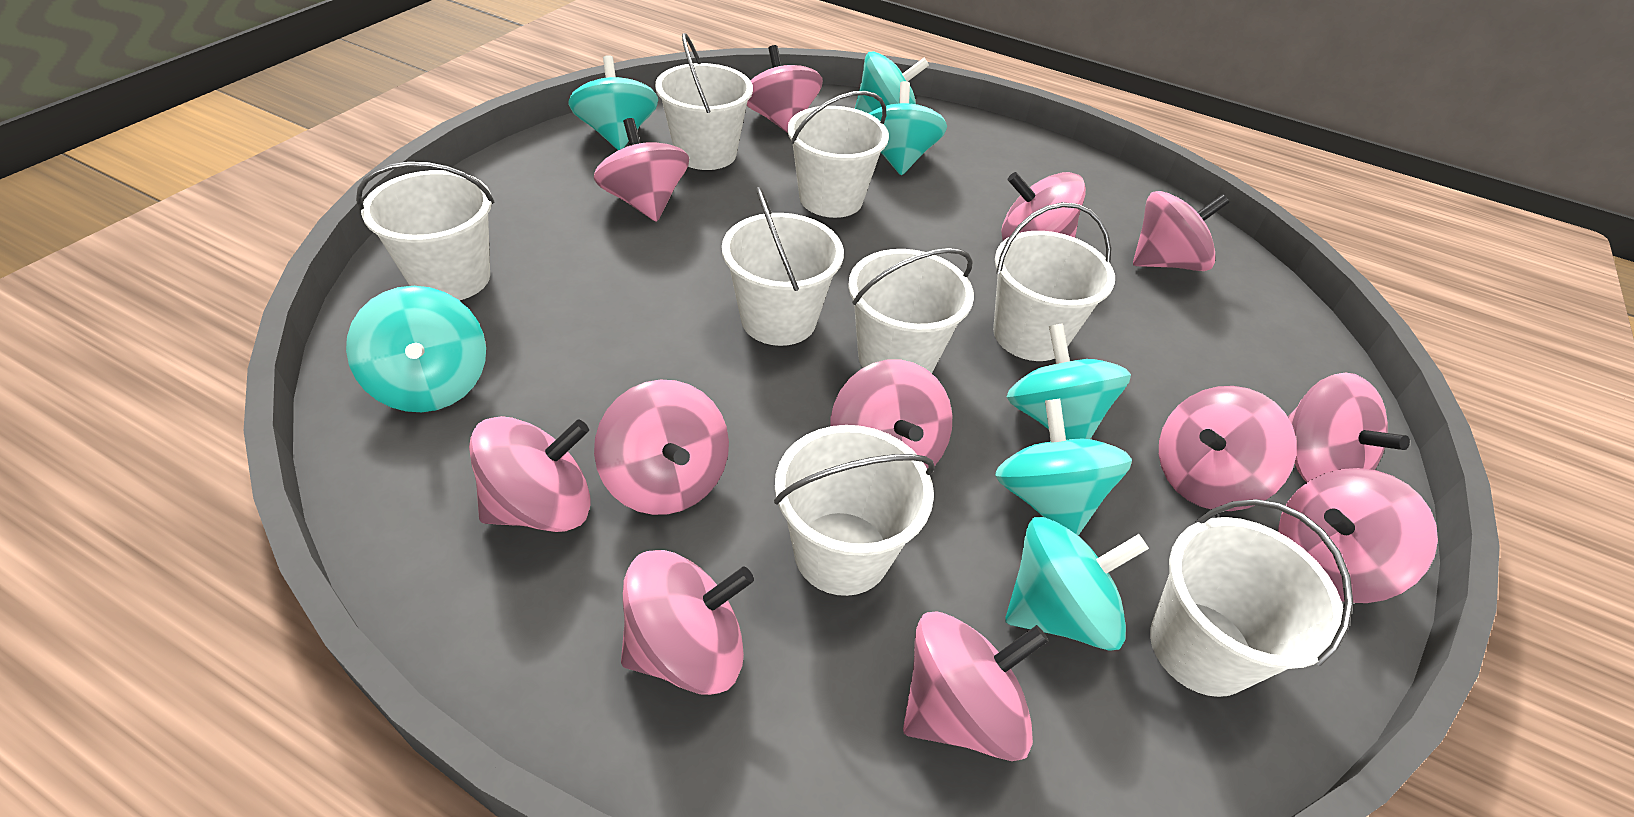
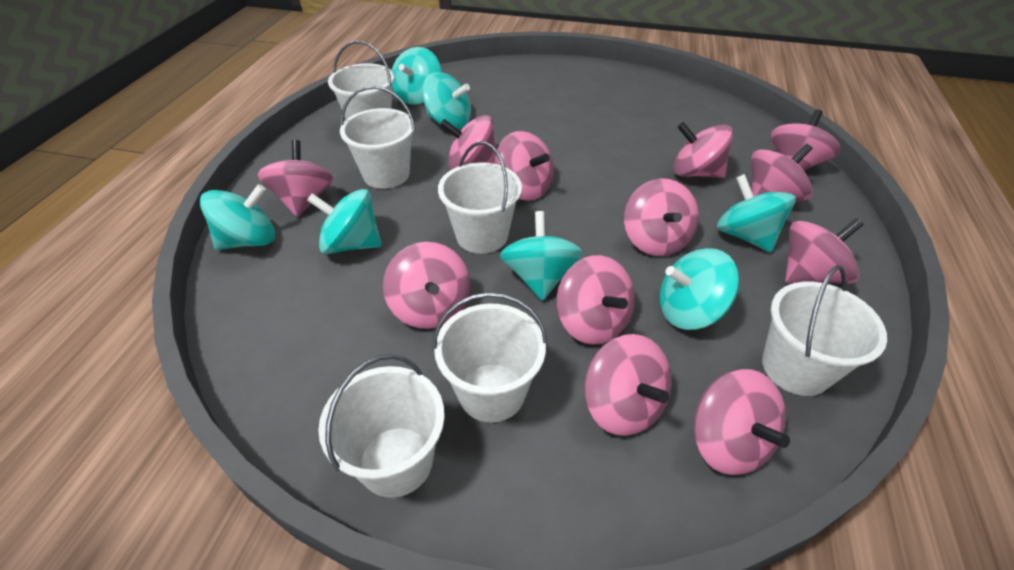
white bucket: 8 -> 6

